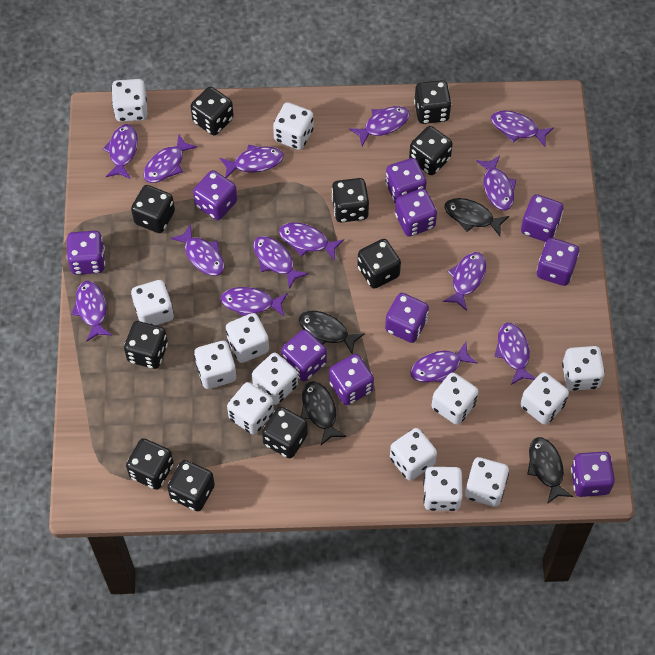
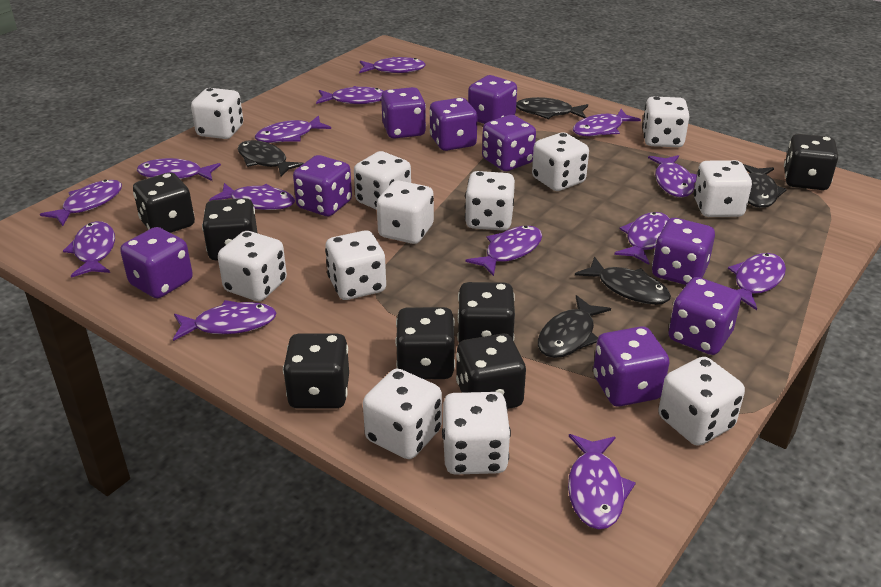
black dice: 10 -> 7
black fish: 4 -> 5
purple dice: 10 -> 9
white dice: 13 -> 12

